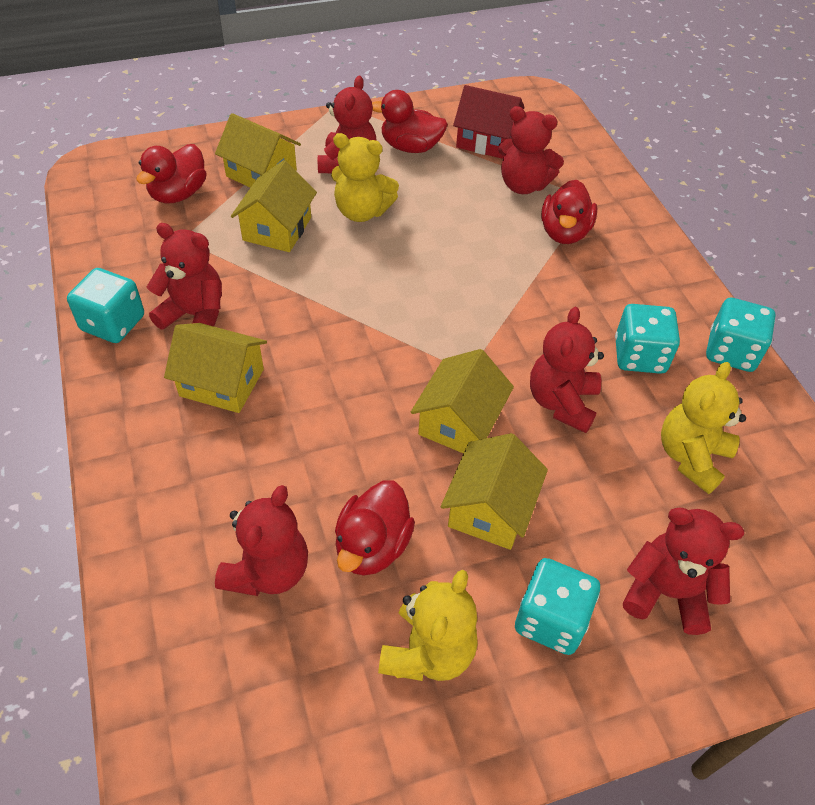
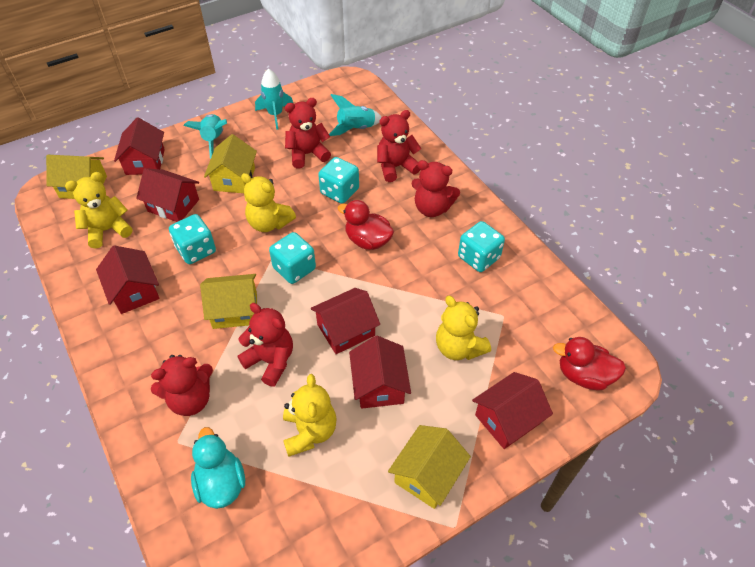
red duck: 4 -> 2
red house: 1 -> 6
red teddy bear: 6 -> 5
turquoise duck: 0 -> 1
turquoise rocket: 0 -> 3
yellow house: 5 -> 4
yellow teddy bear: 3 -> 4

